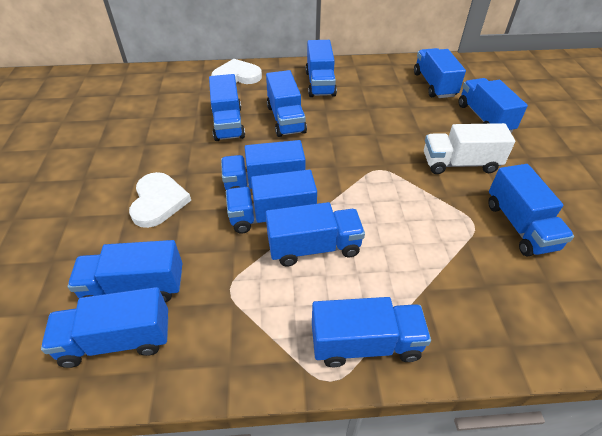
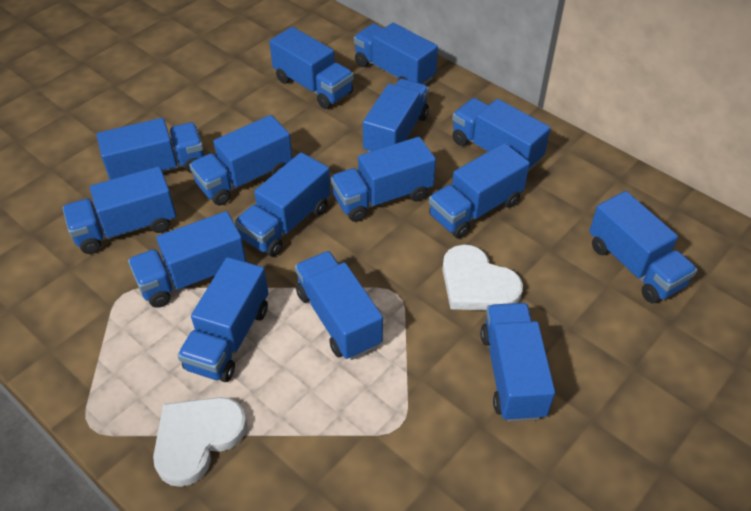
blue truck: 12 -> 15
white truck: 1 -> 0

